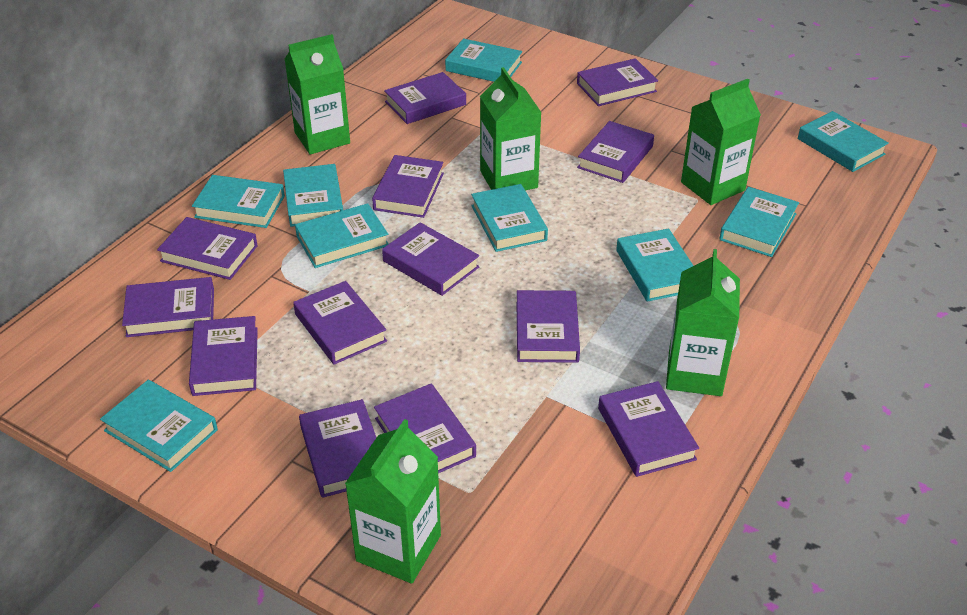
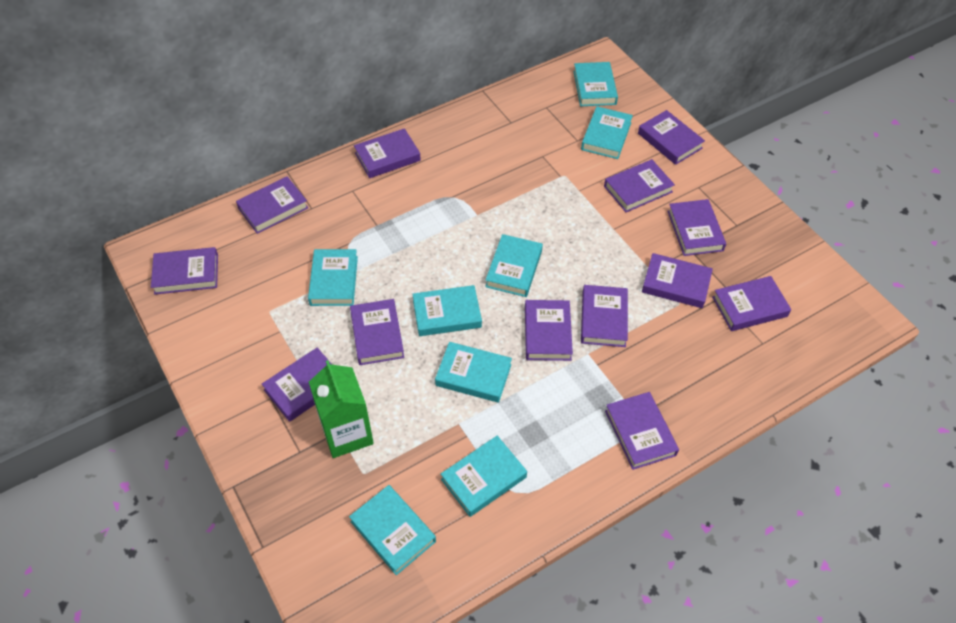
green carton: 5 -> 1
turquoise book: 9 -> 8

